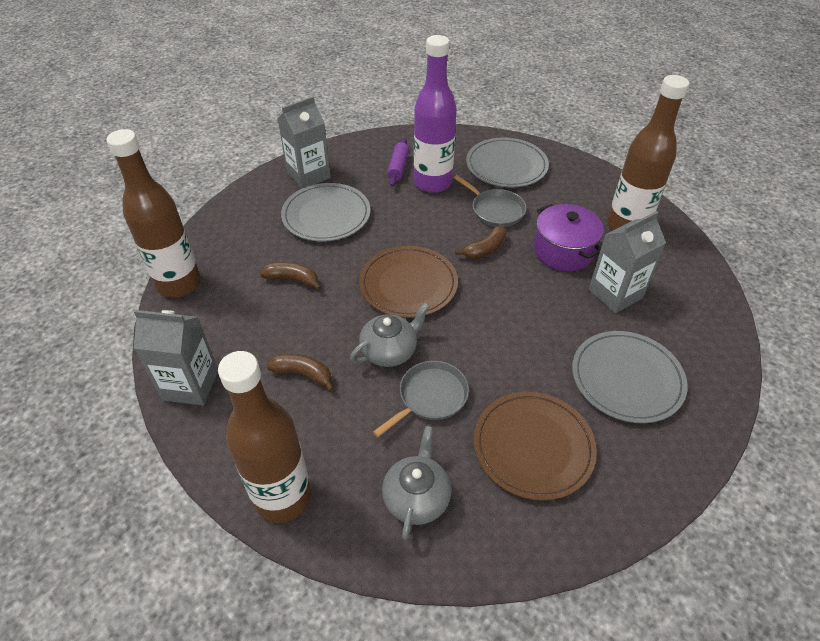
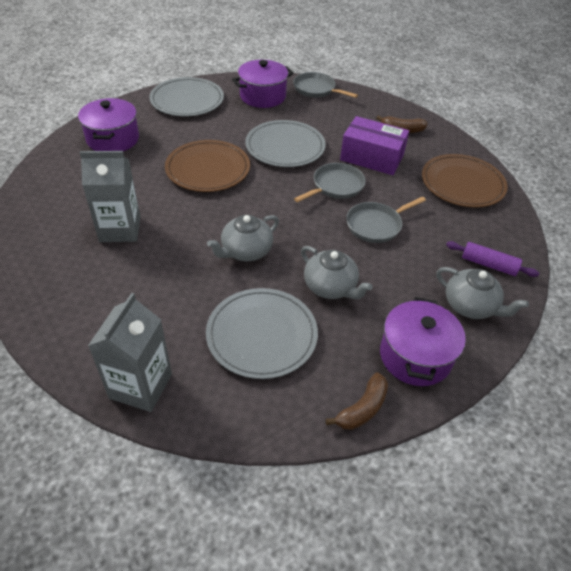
brown banana: 3 -> 2
brown bottle: 3 -> 0
grey carton: 3 -> 2
grey pan: 2 -> 3
grey teapot: 2 -> 3
purple bottle: 1 -> 0
purple box: 0 -> 1
purple pot: 1 -> 3

